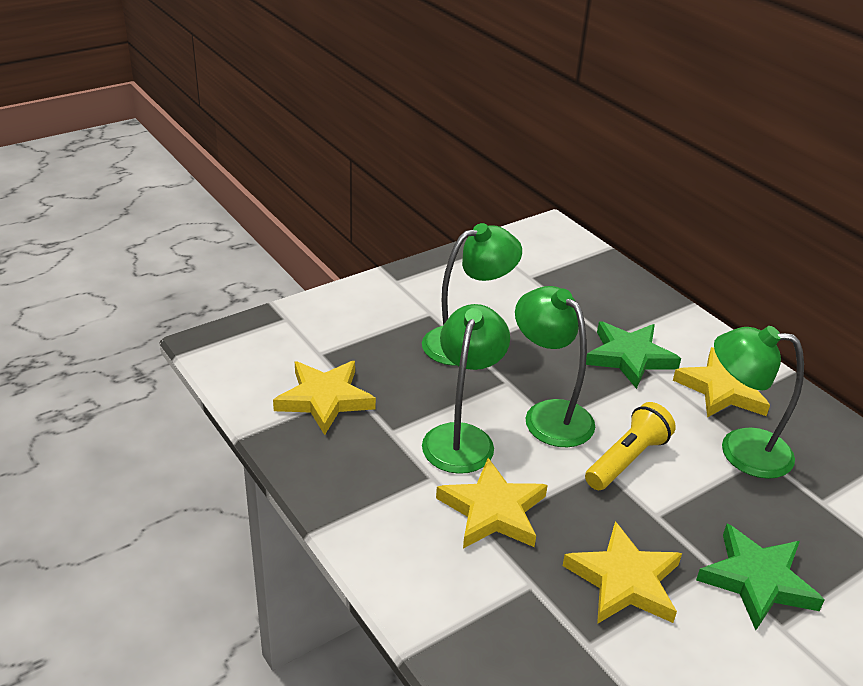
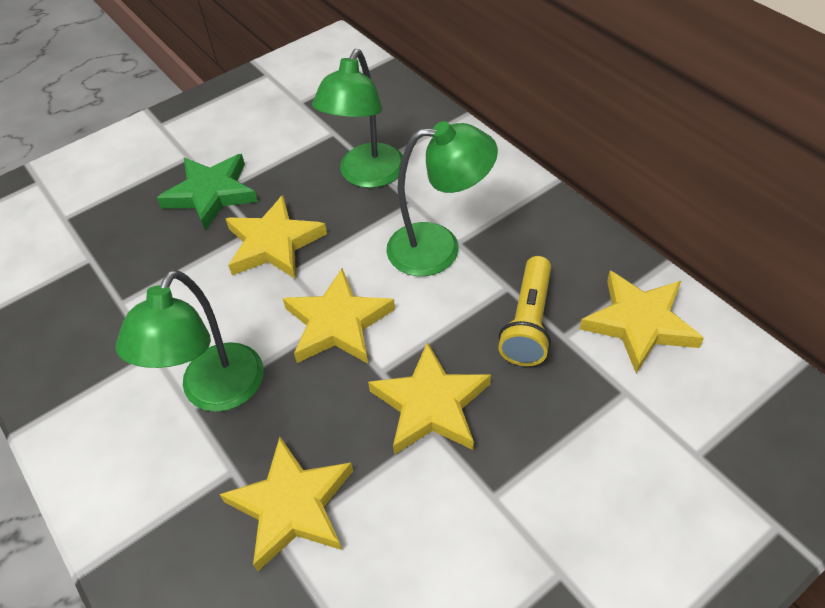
green lamp: 4 -> 3
green star: 2 -> 1
yellow star: 4 -> 5

